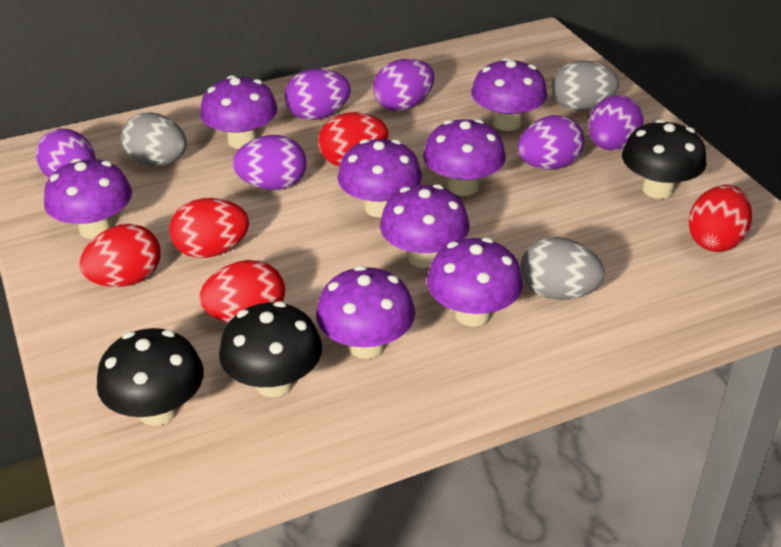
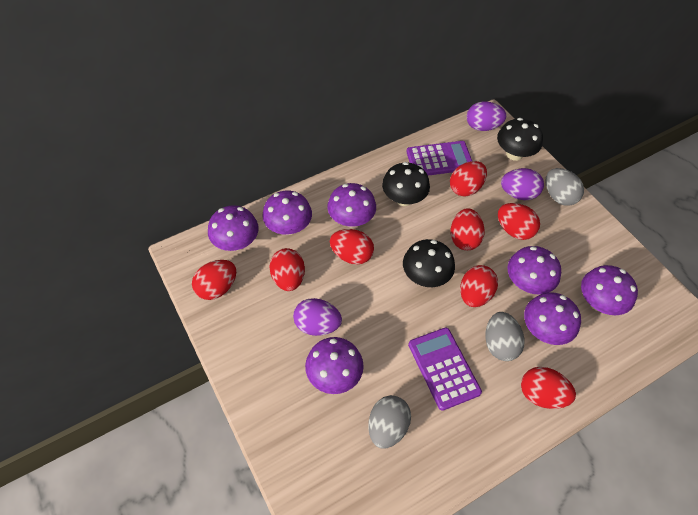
purple calculator: 0 -> 2
purple egg: 6 -> 3
purple mushroom: 8 -> 7
red egg: 5 -> 8

